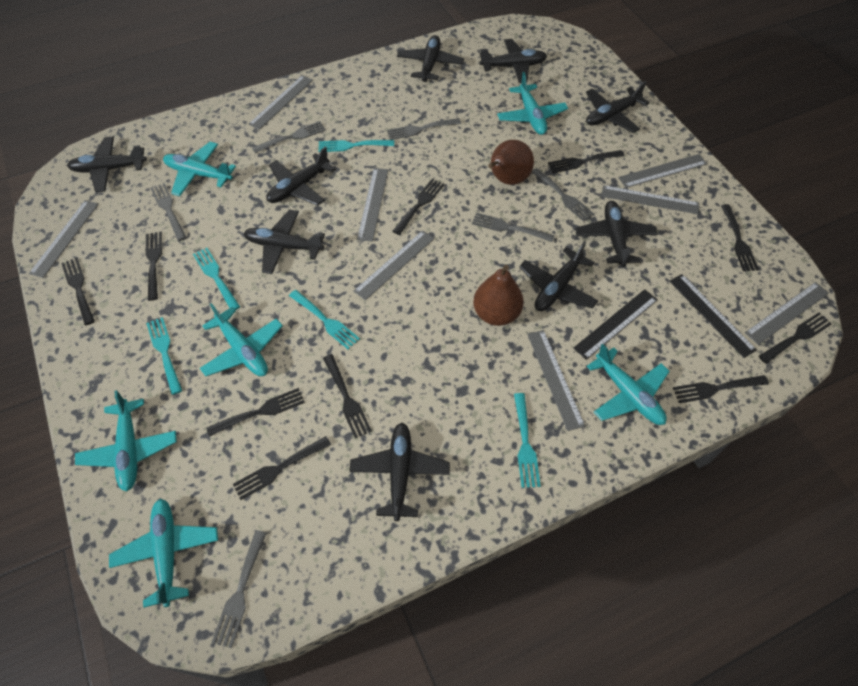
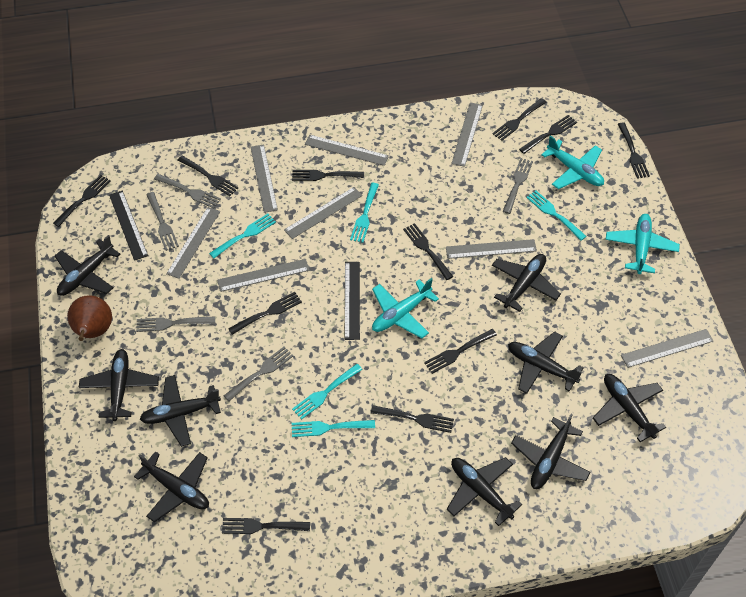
black fork: 10 -> 11
brown pear: 2 -> 1
grey fork: 6 -> 5
turquoise plane: 6 -> 3

